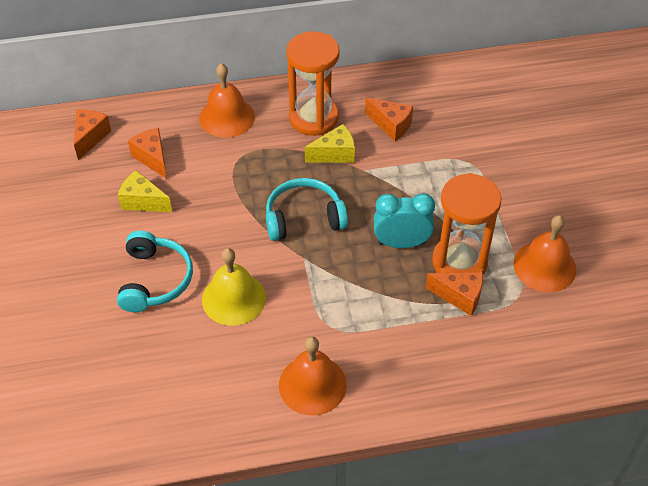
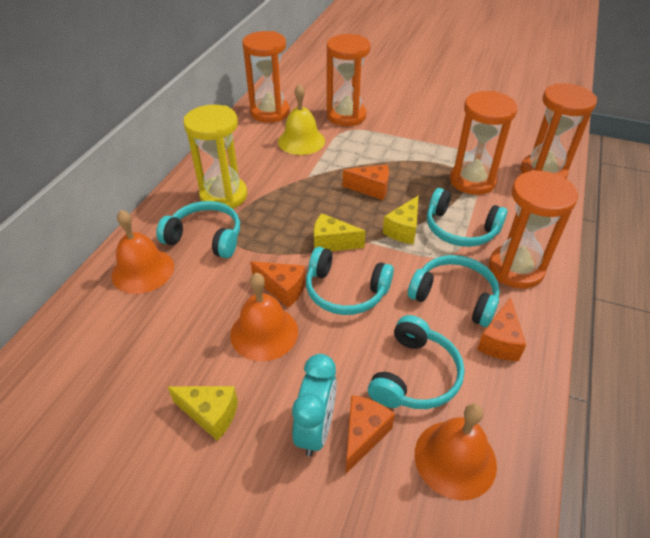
orange hourglass: 2 -> 5
turquoise headphones: 2 -> 5
yellow cheese: 2 -> 3
yellow hourglass: 0 -> 1

